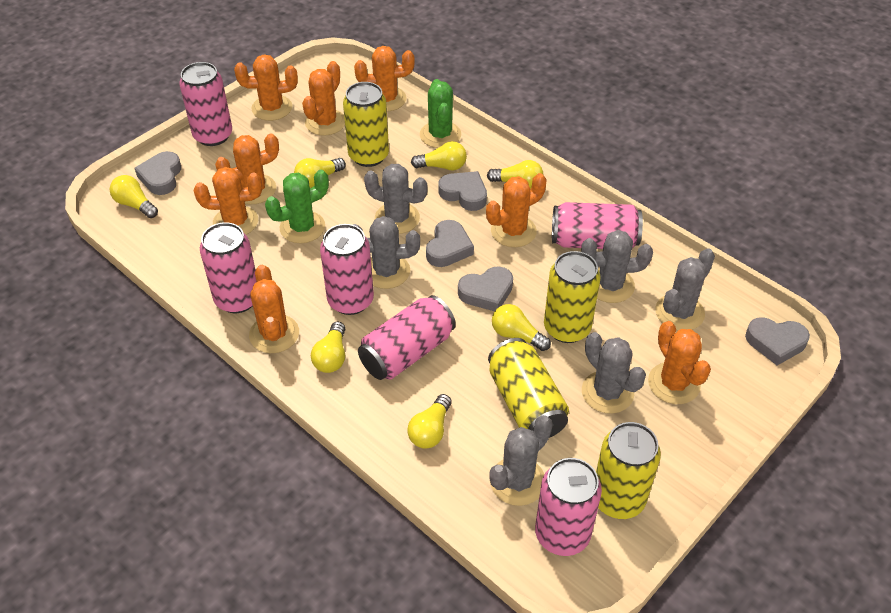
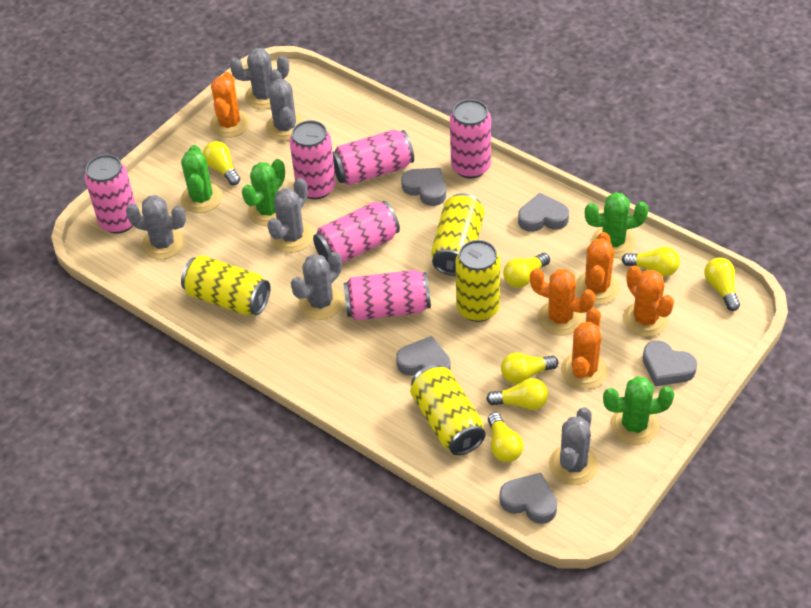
green cactus: 2 -> 4
orange cactus: 8 -> 5

